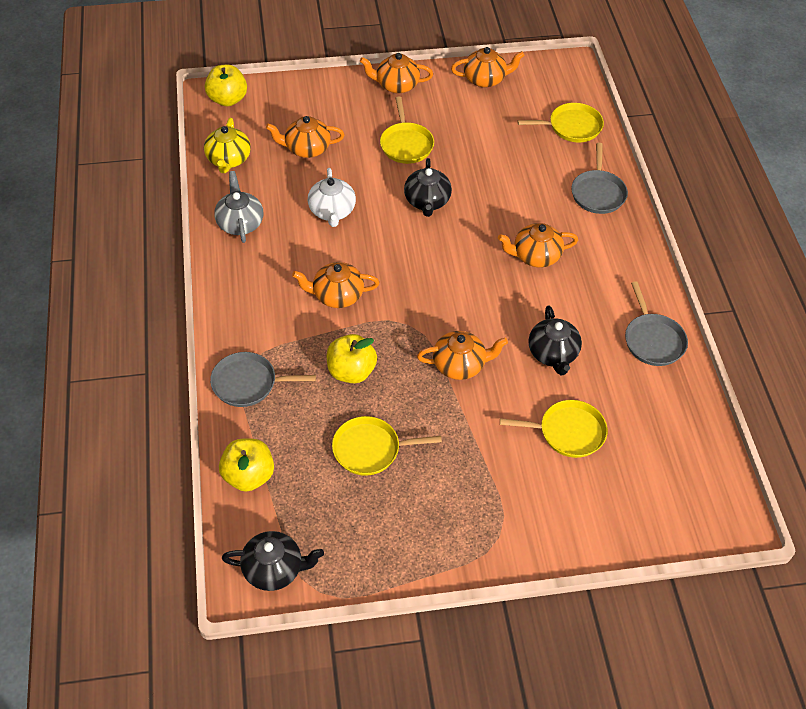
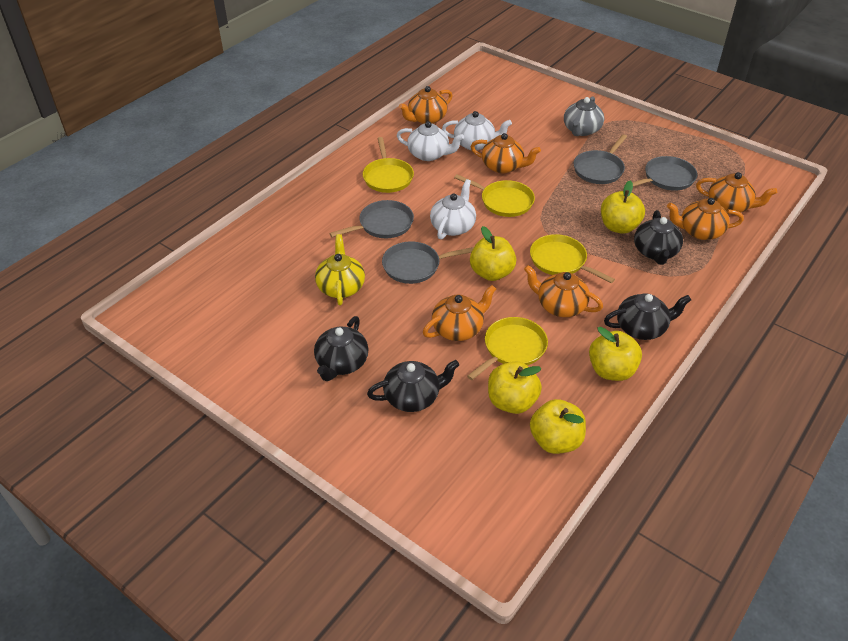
black teapot: 3 -> 4
grey pan: 3 -> 4
white teapot: 1 -> 3
yellow apple: 3 -> 5

